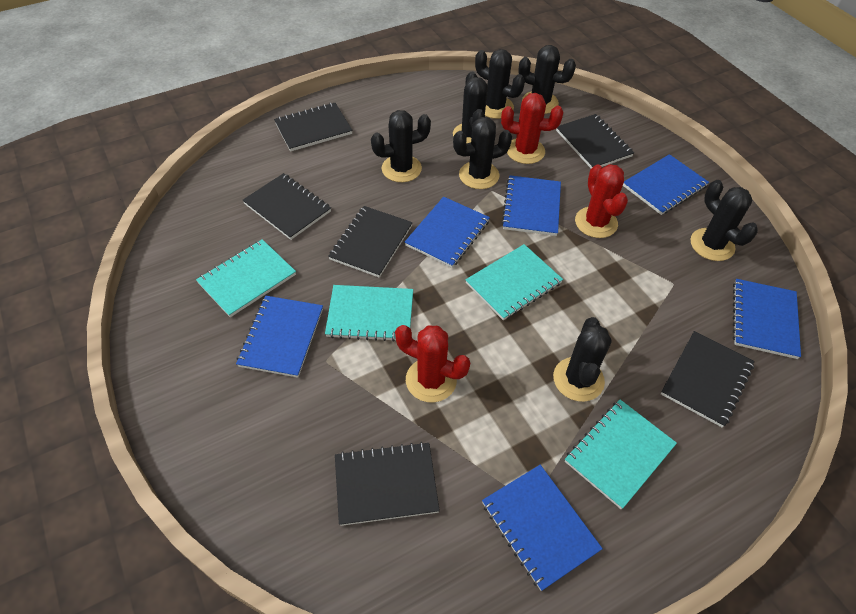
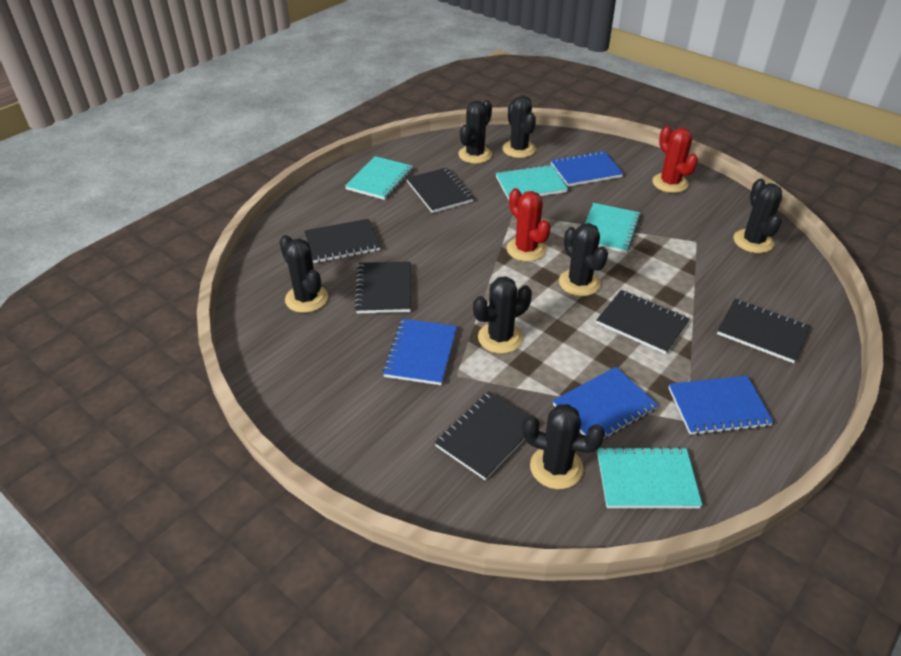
blue notebook: 6 -> 4
red cactus: 3 -> 2

